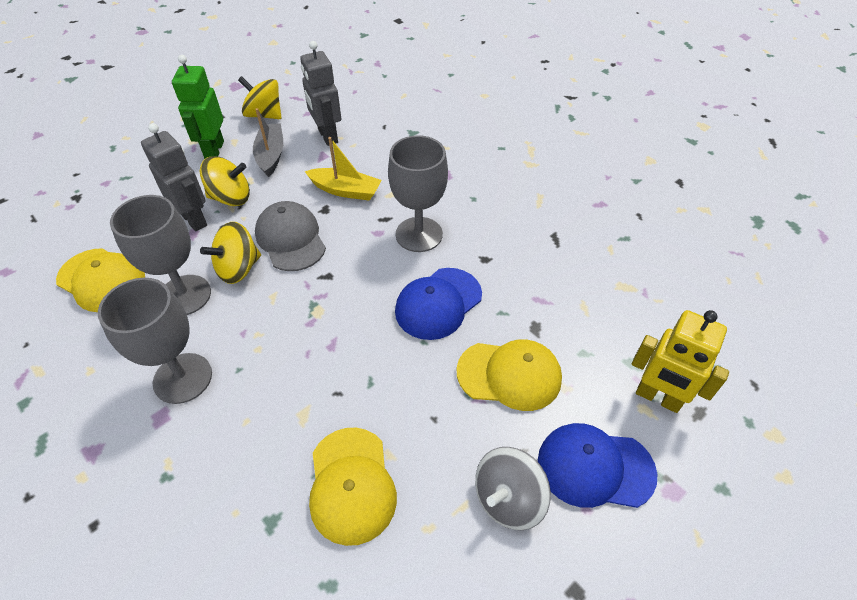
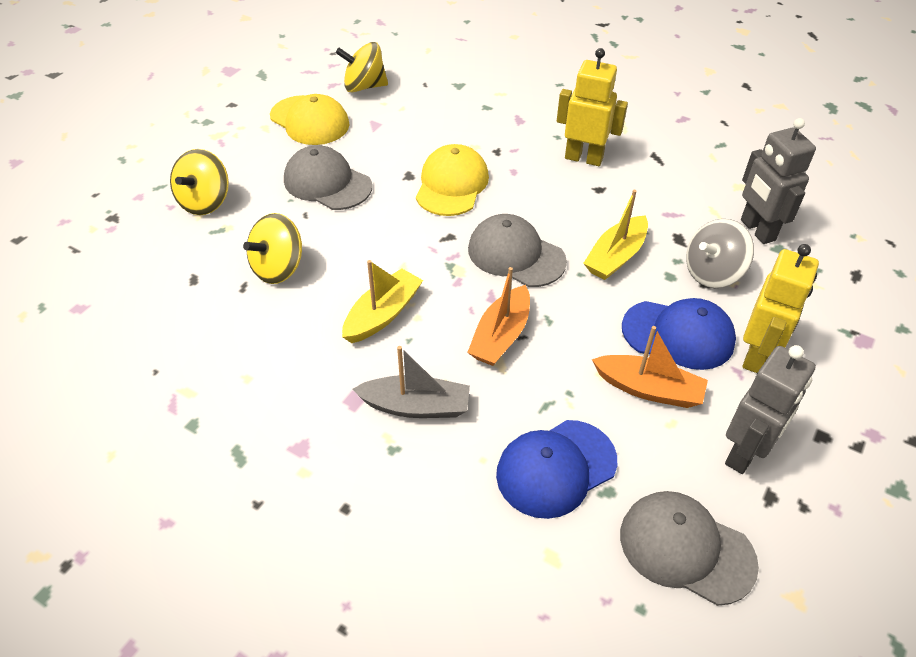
green robot: 1 -> 0
grey cap: 1 -> 3
grey goblet: 3 -> 0
orange boat: 0 -> 2
yellow boat: 1 -> 2
yellow cap: 3 -> 2
yellow robot: 1 -> 2

